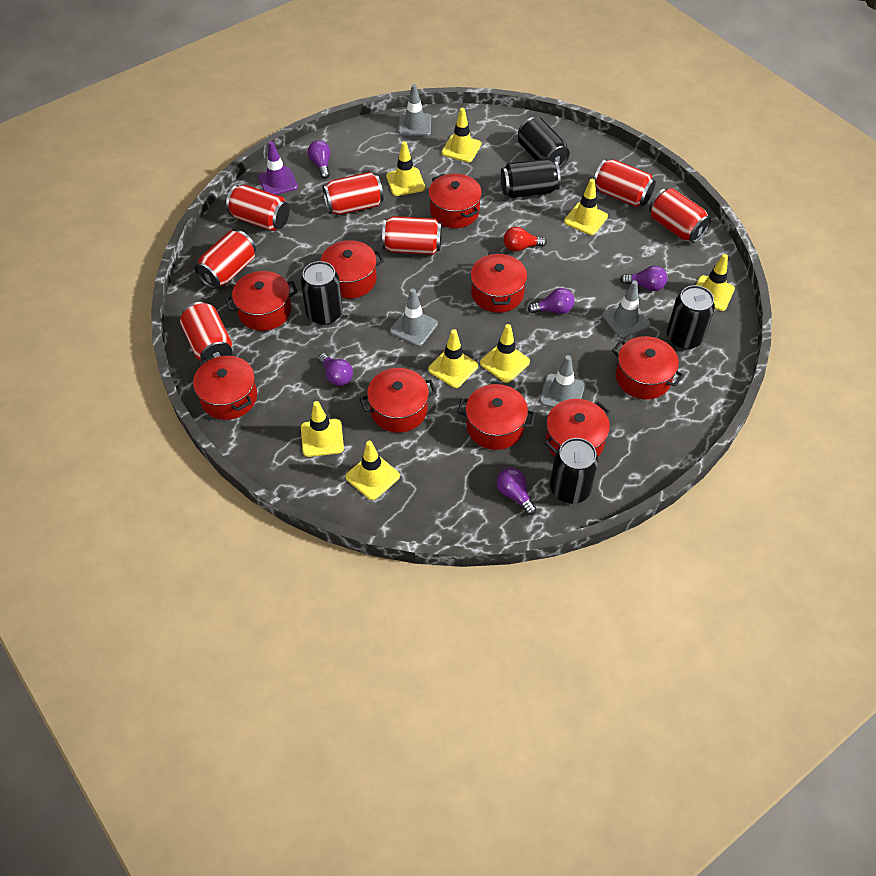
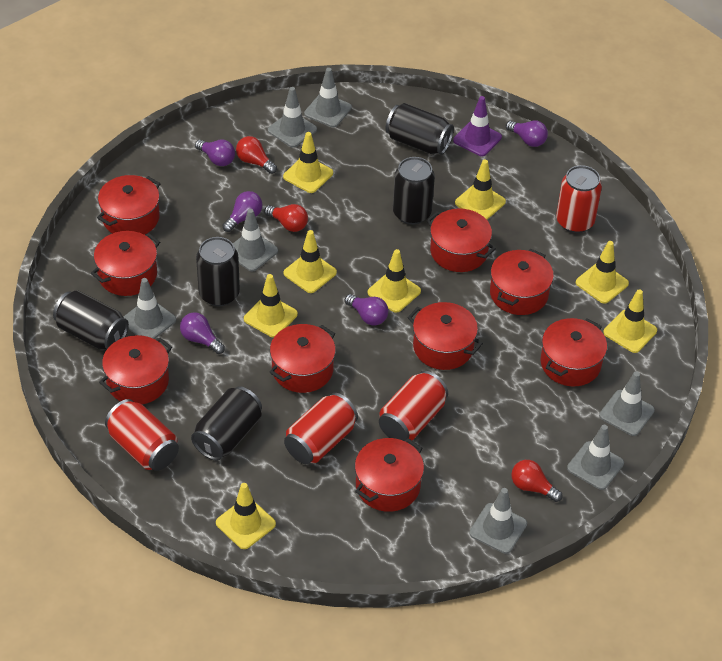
grey traffic cone: 4 -> 7
red can: 7 -> 4
red light bulb: 1 -> 3

